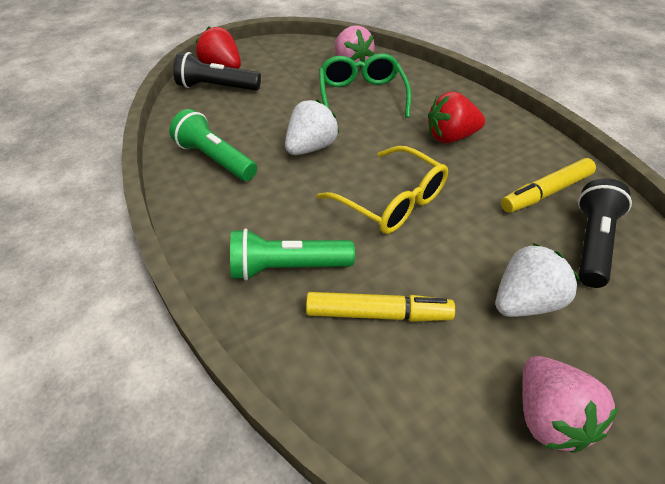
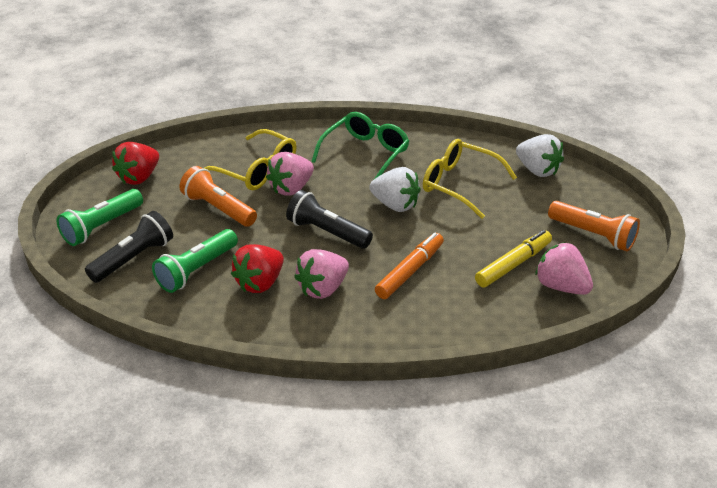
orange flashlight: 0 -> 2
orange marker: 0 -> 1
pink strawberry: 2 -> 3
yellow glasses: 1 -> 2
yellow marker: 2 -> 1

